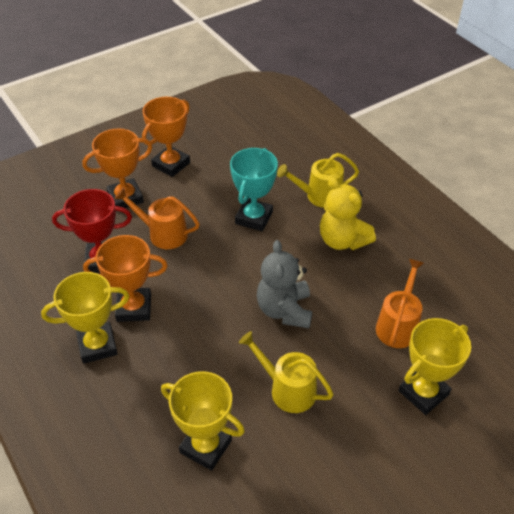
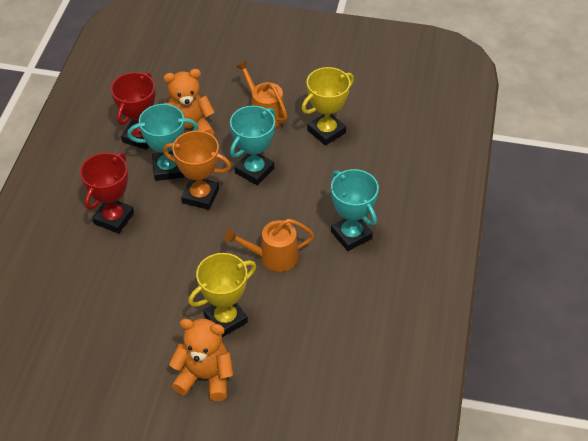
grey teddy bear: 1 -> 0
orange teddy bear: 0 -> 2
orange trophy: 3 -> 1
red trophy: 1 -> 2
turquoise trophy: 1 -> 3
yellow teddy bear: 1 -> 0
yellow trophy: 3 -> 2
yellow watering can: 2 -> 0

